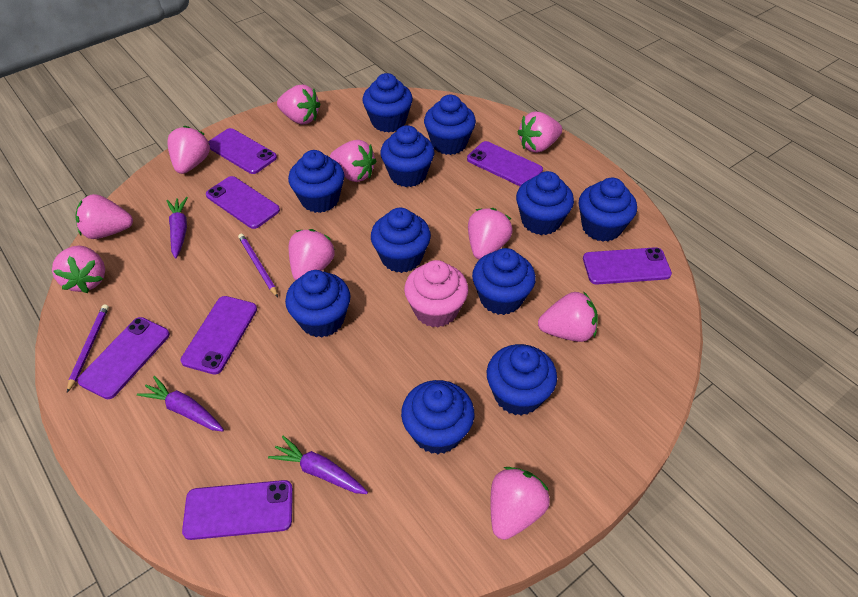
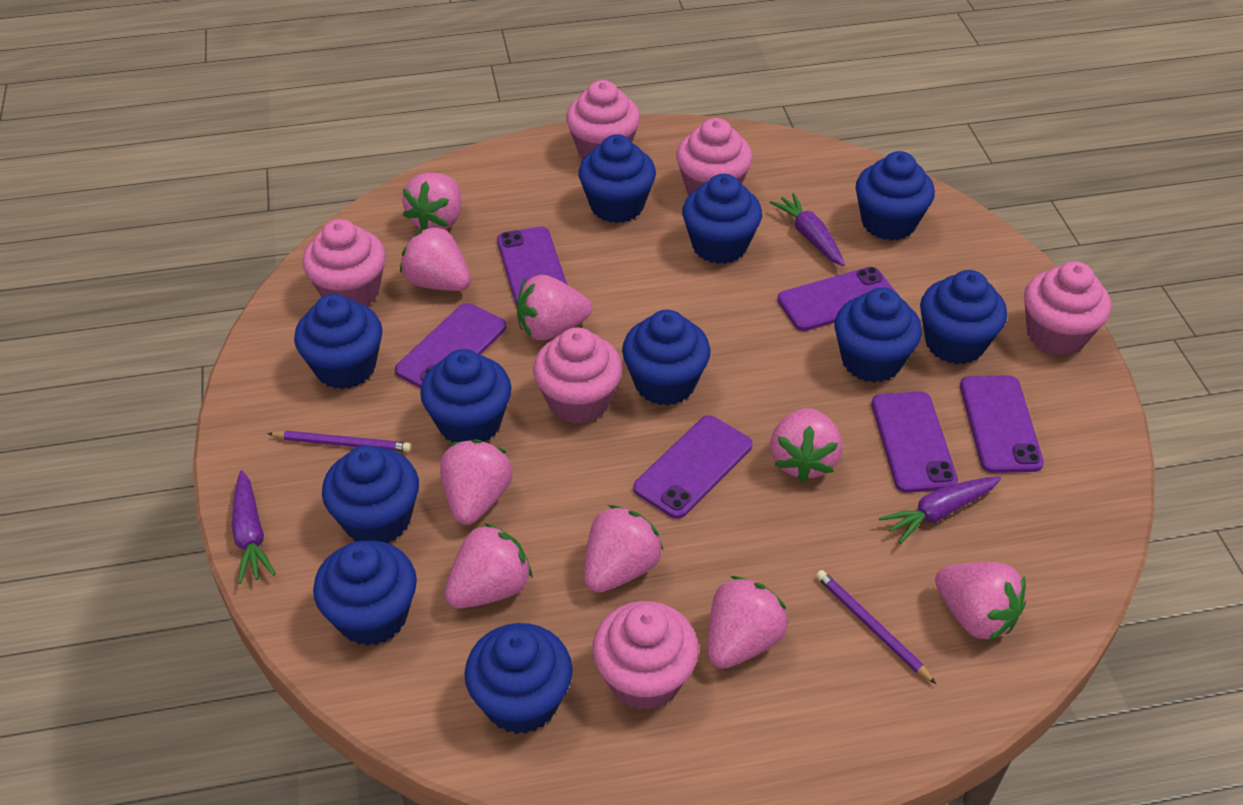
pink cupcake: 1 -> 6
pink strawberry: 10 -> 9
purple phone: 7 -> 6

